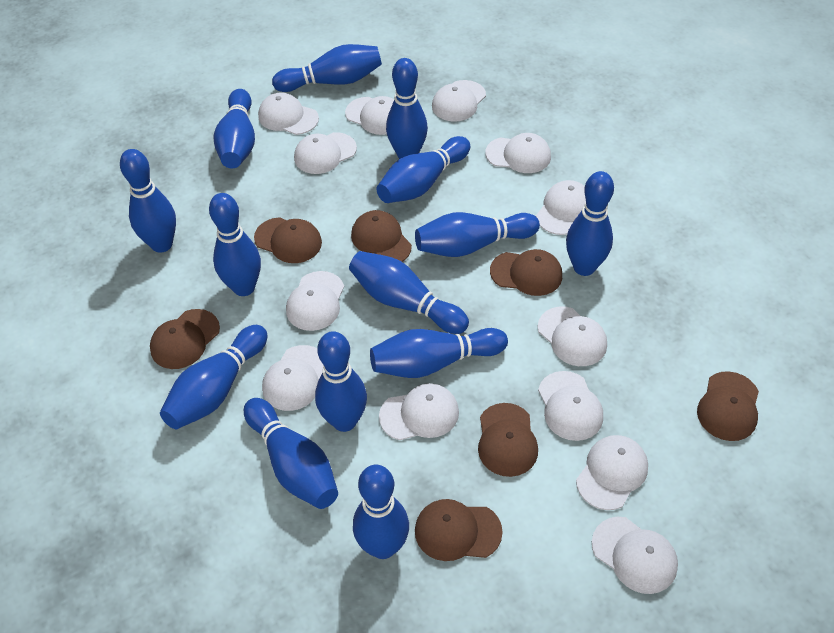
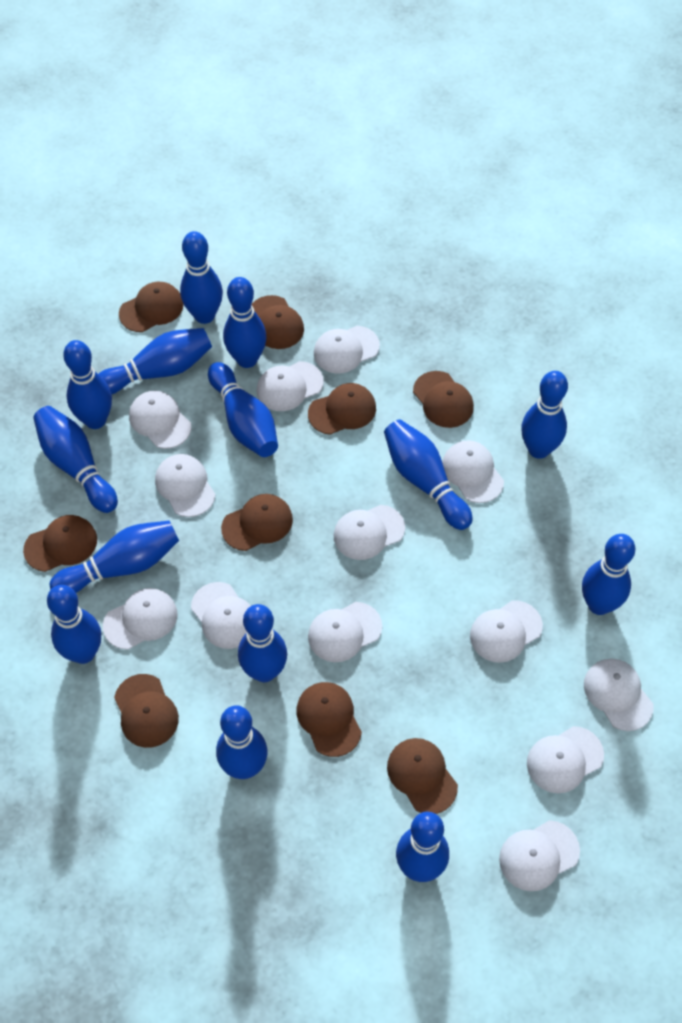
brown cap: 7 -> 9

